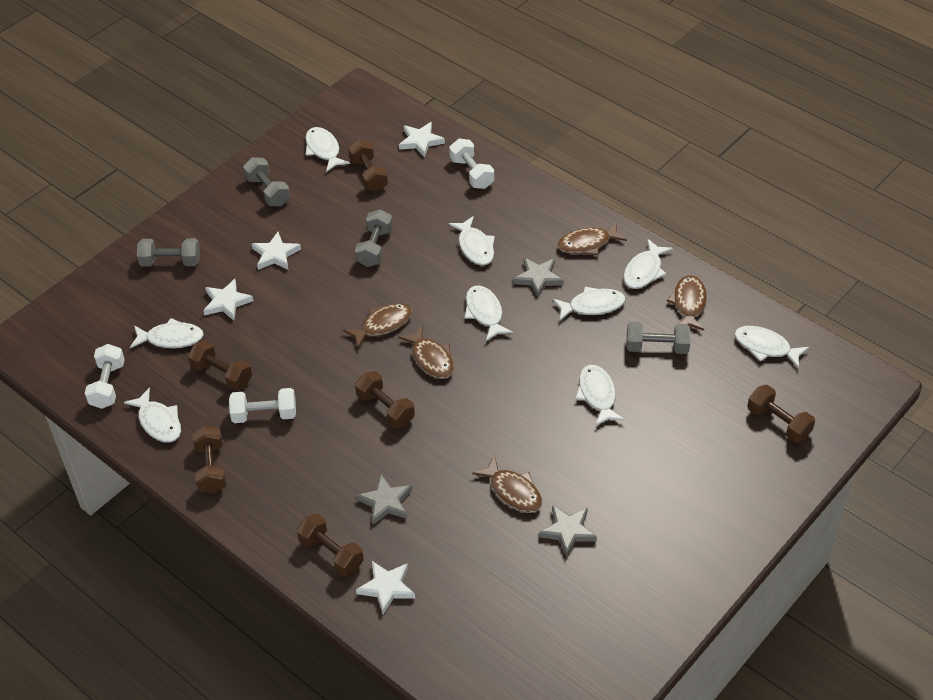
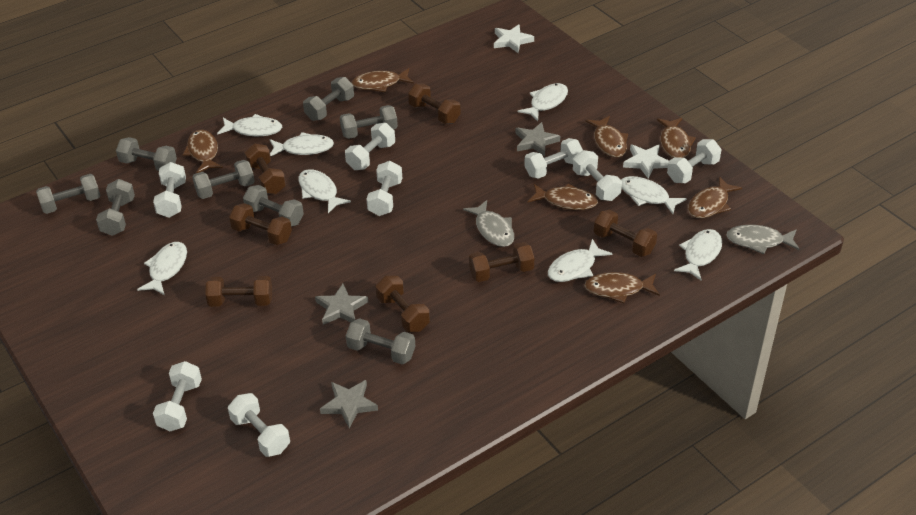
brown dumbbell: 6 -> 7
brown fish: 5 -> 7
grey dumbbell: 4 -> 8
grey fish: 0 -> 2
white dumbbell: 3 -> 8
white fish: 9 -> 8
white star: 4 -> 2

